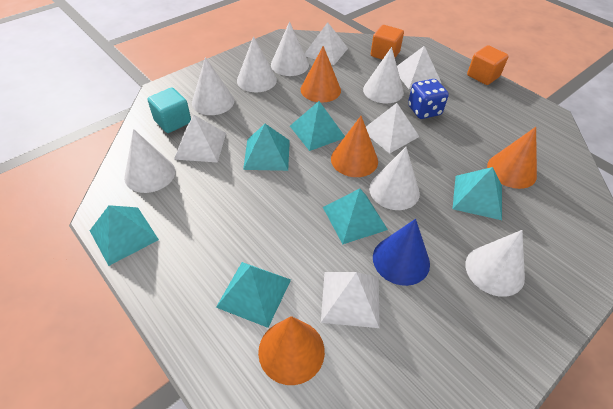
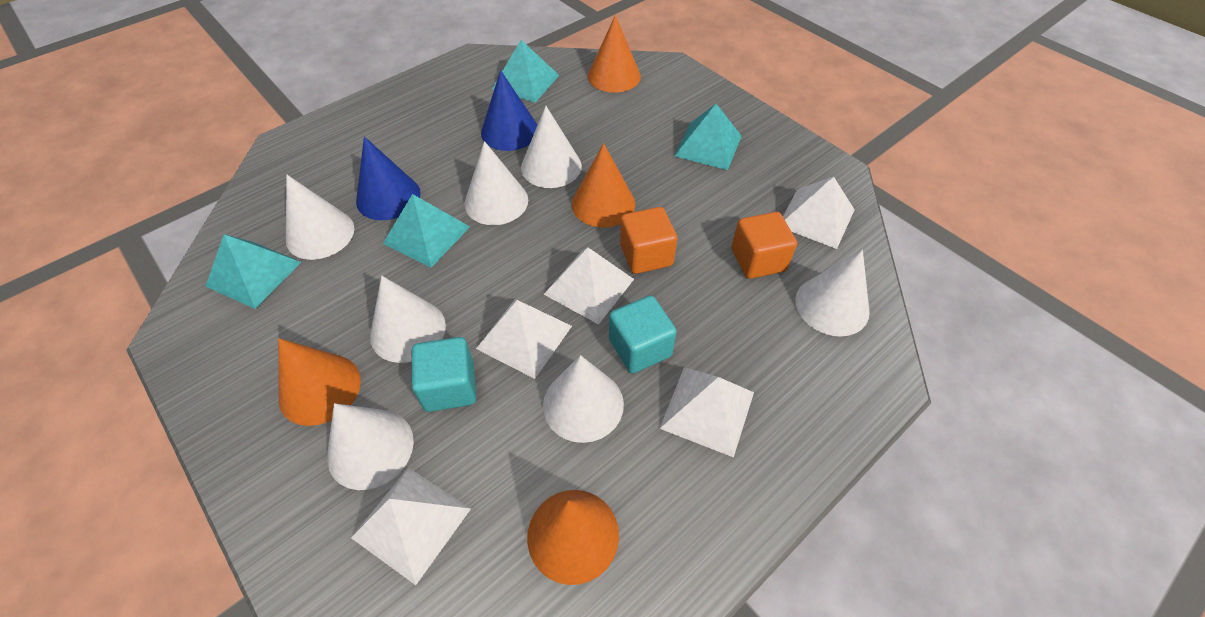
blue cone: 1 -> 2
blue dice: 1 -> 0
turquoise cube: 1 -> 2
turquoise pyramid: 6 -> 4

